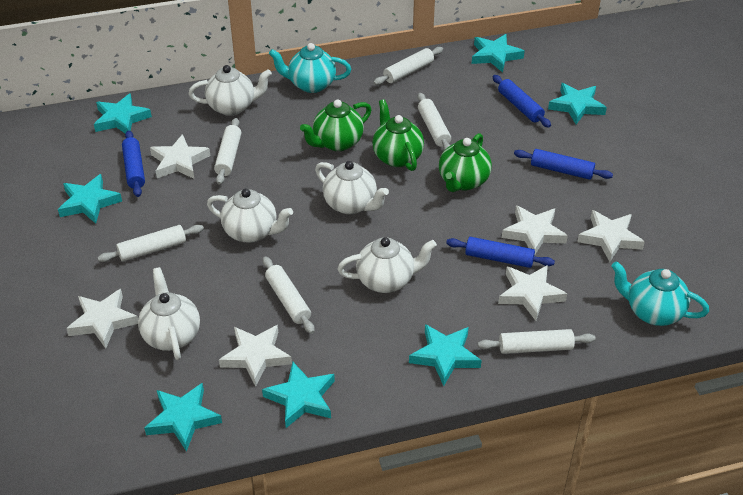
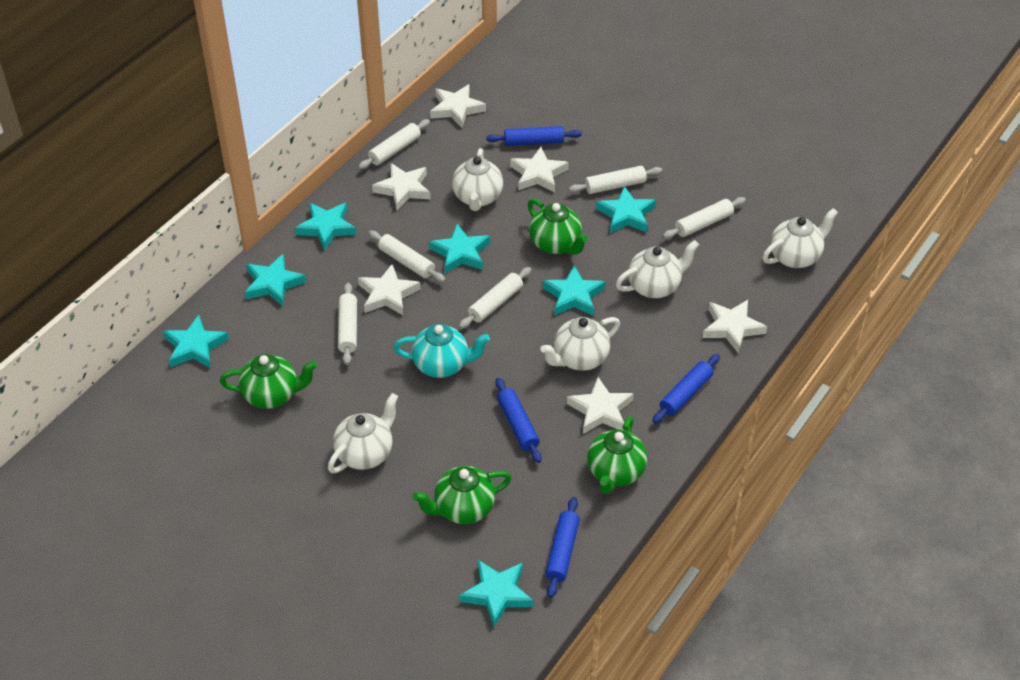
green teapot: 3 -> 4
turquoise teapot: 2 -> 1

